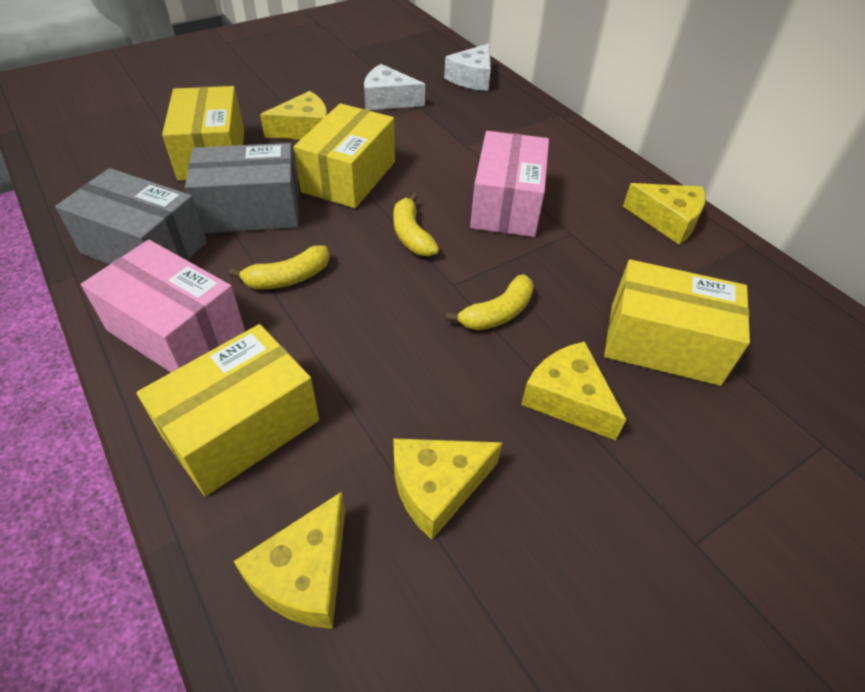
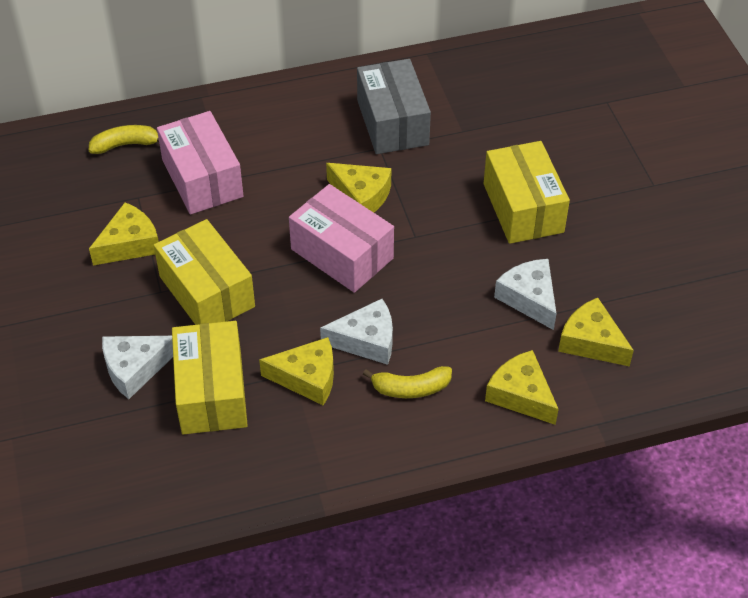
grey box: 2 -> 1
white cheese: 2 -> 3
yellow banana: 3 -> 2
yellow box: 4 -> 3

